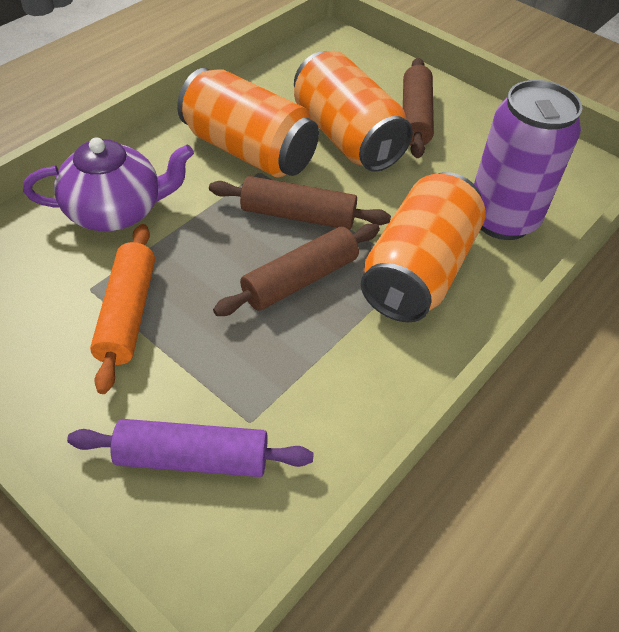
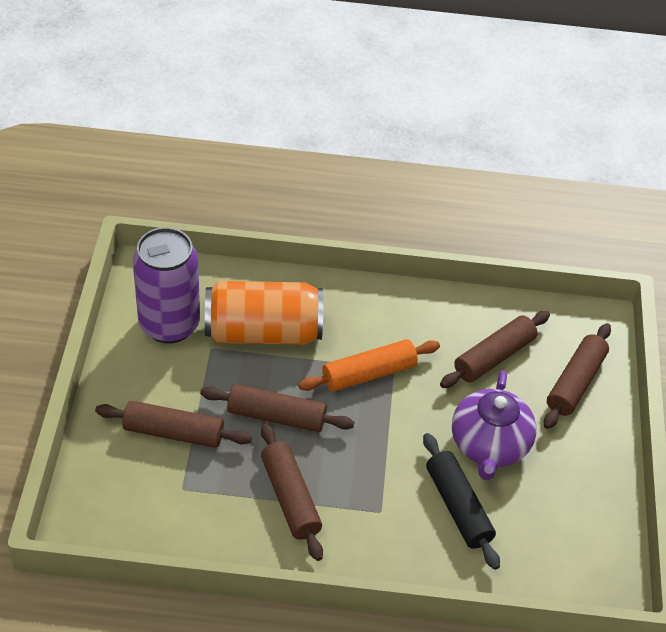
black rolling pin: 0 -> 1
brown rolling pin: 3 -> 5
orange can: 3 -> 1
purple rolling pin: 1 -> 0

